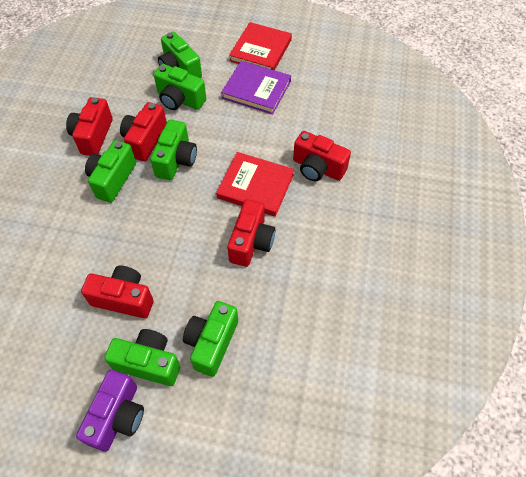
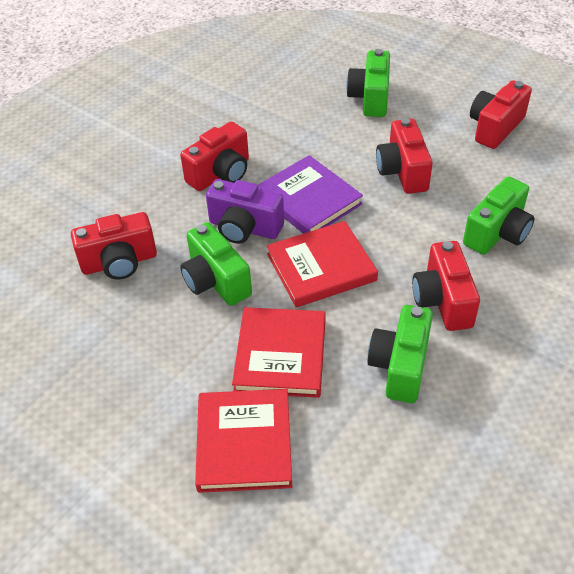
green camera: 6 -> 4
red book: 2 -> 3

